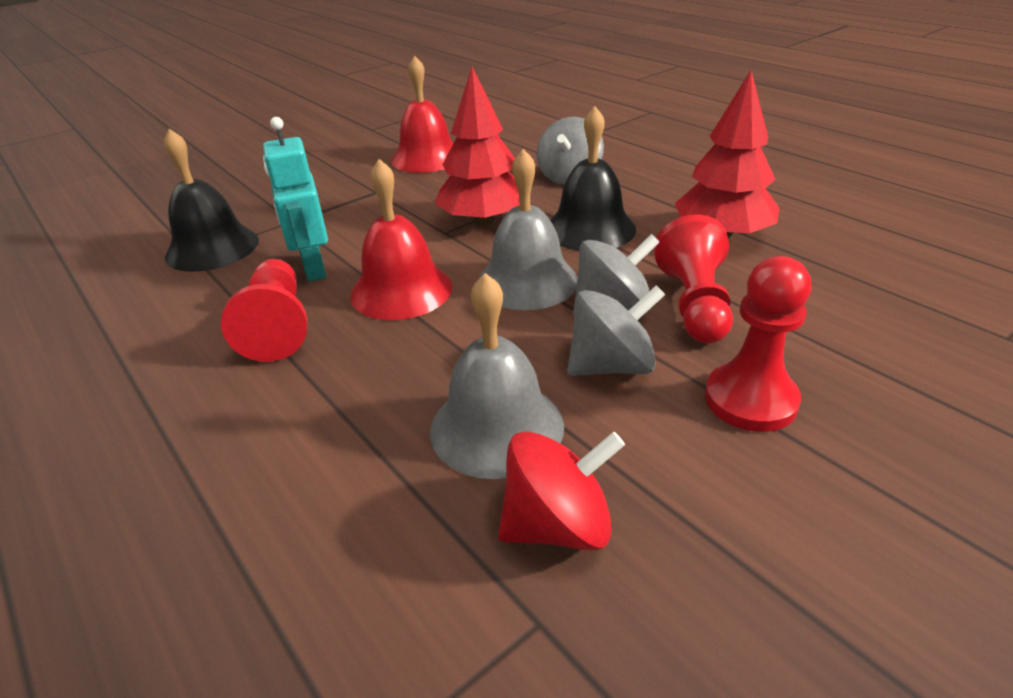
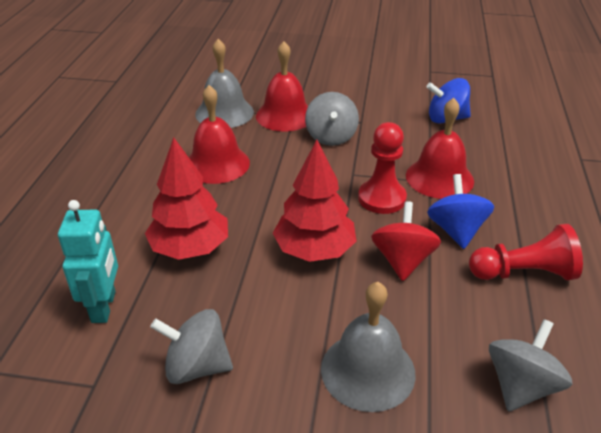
black bell: 2 -> 0
blue spinning top: 0 -> 2
red bell: 2 -> 3
red pawn: 3 -> 2

